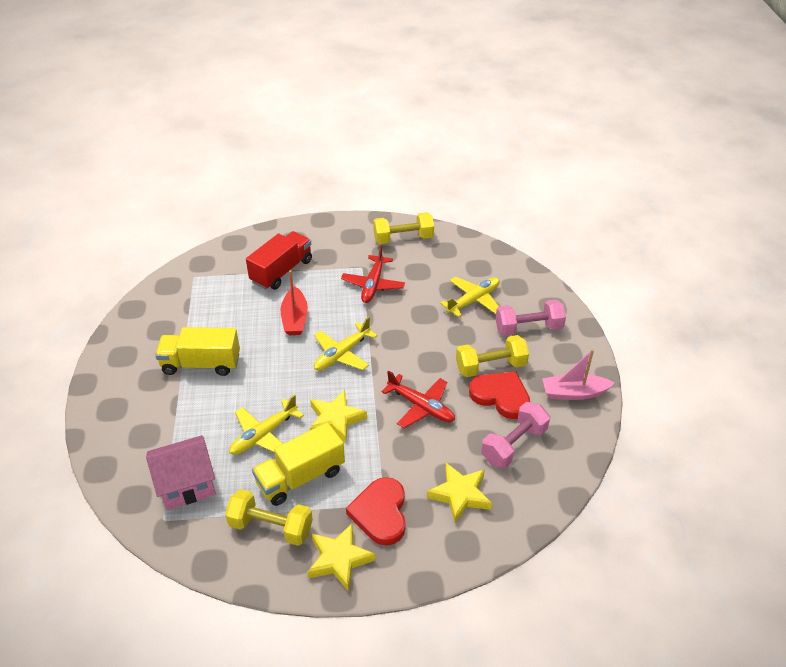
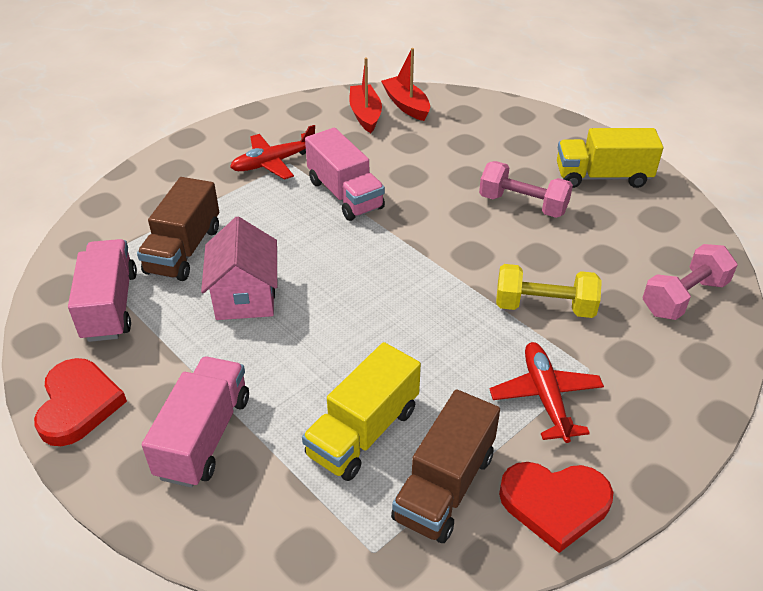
brown truck: 0 -> 2
pink boat: 1 -> 0
pink truck: 0 -> 3
red boat: 1 -> 2
red truck: 1 -> 0
yellow dumbbell: 3 -> 1
yellow plane: 3 -> 0
yellow star: 3 -> 0

